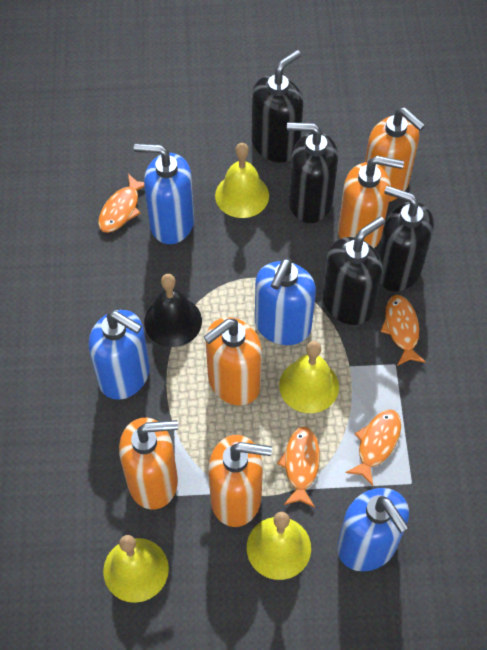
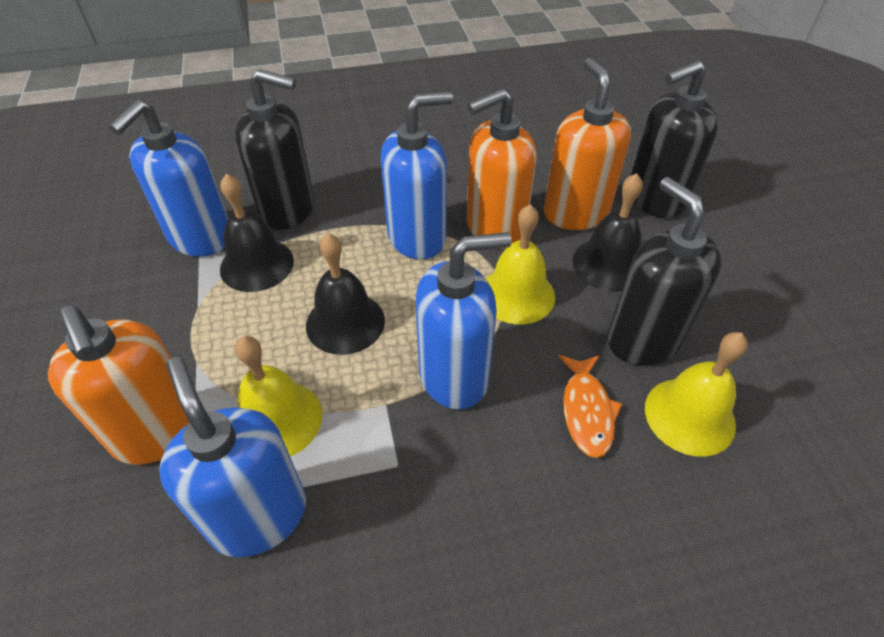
black bell: 1 -> 3
black soap dispenser: 4 -> 3
orange fish: 4 -> 1
orange soap dispenser: 5 -> 3
yellow bell: 4 -> 3

